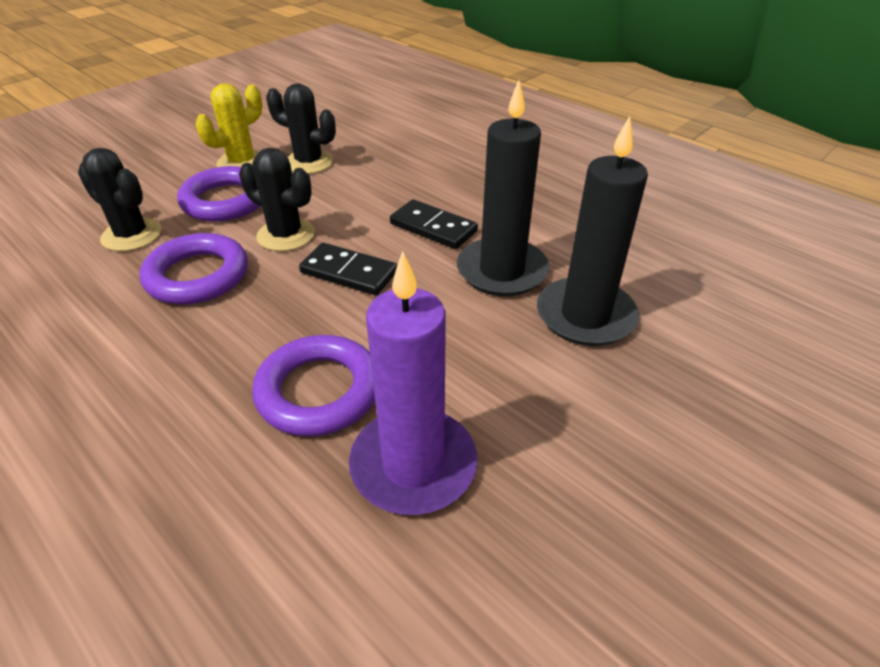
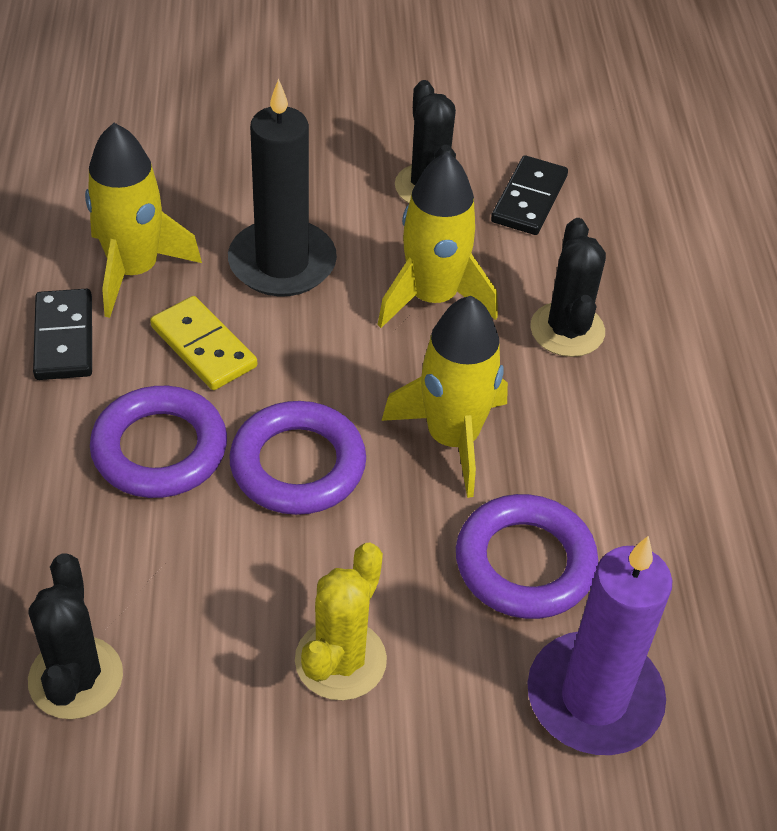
black candle: 2 -> 1
yellow domino: 0 -> 1
yellow rocket: 0 -> 3

